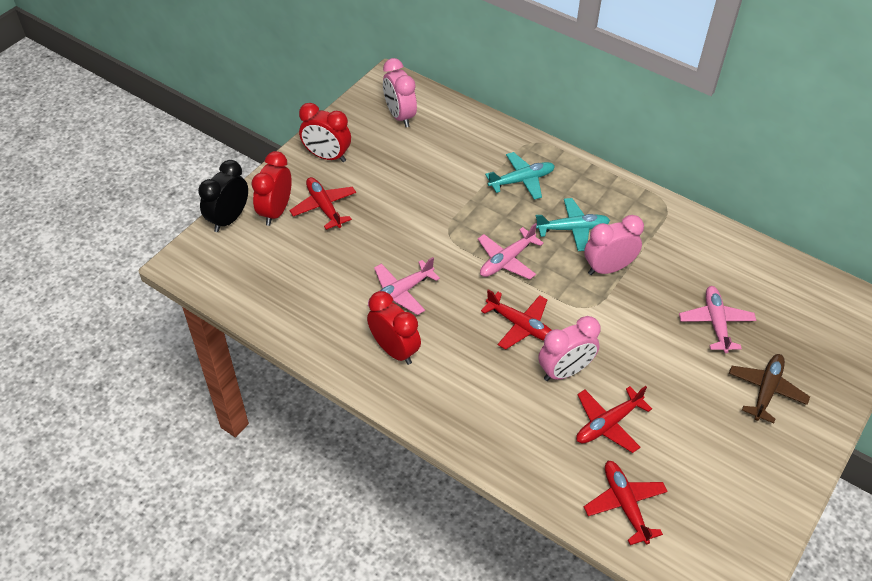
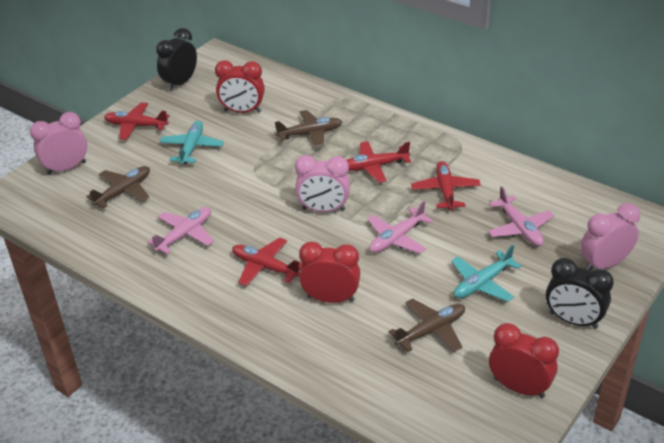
black clock: 1 -> 2
brown plane: 1 -> 3

